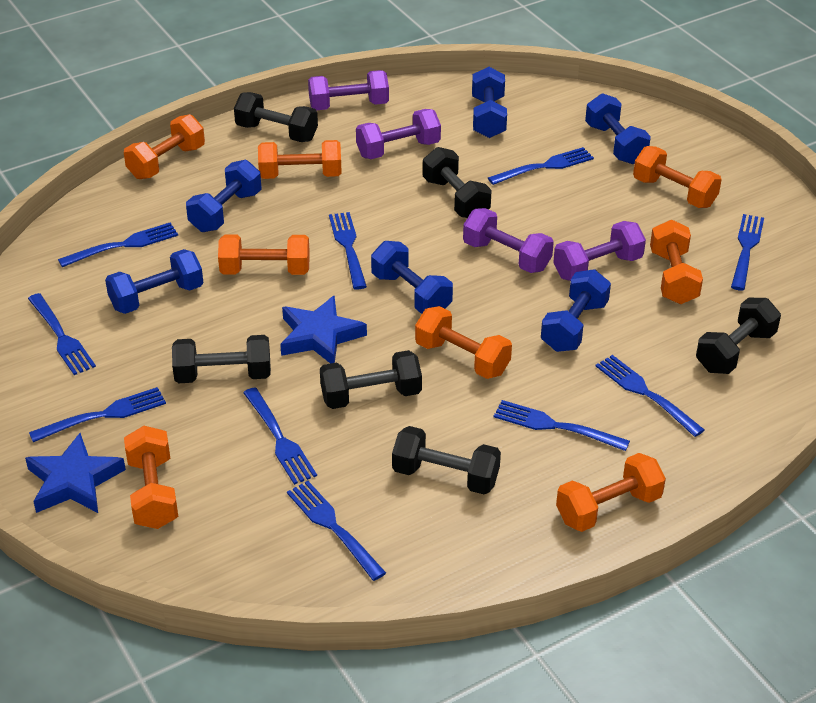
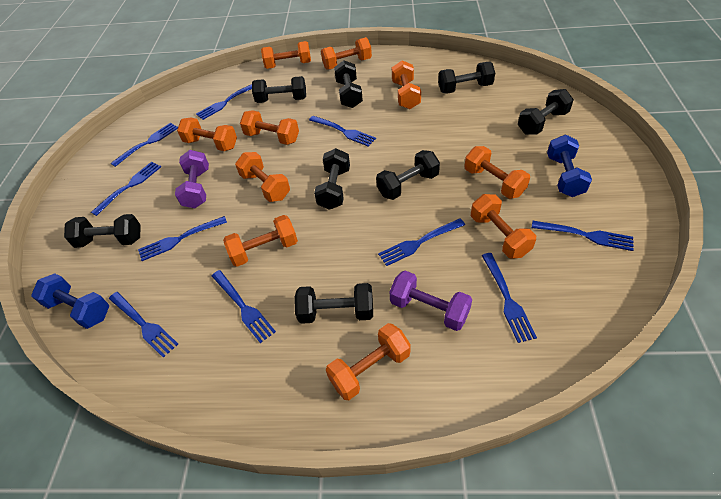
black dumbbell: 6 -> 8
blue dumbbell: 6 -> 2
blue star: 2 -> 0
orange dumbbell: 8 -> 10
purple dumbbell: 4 -> 2

